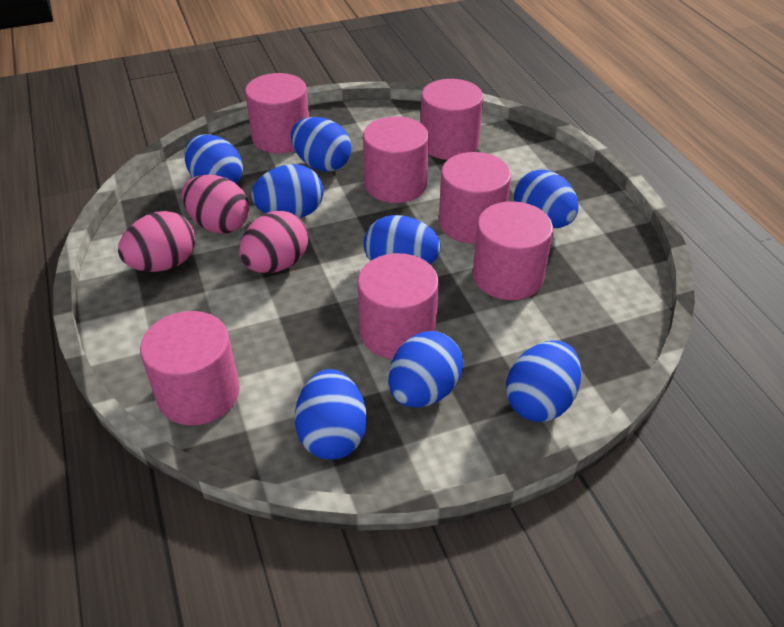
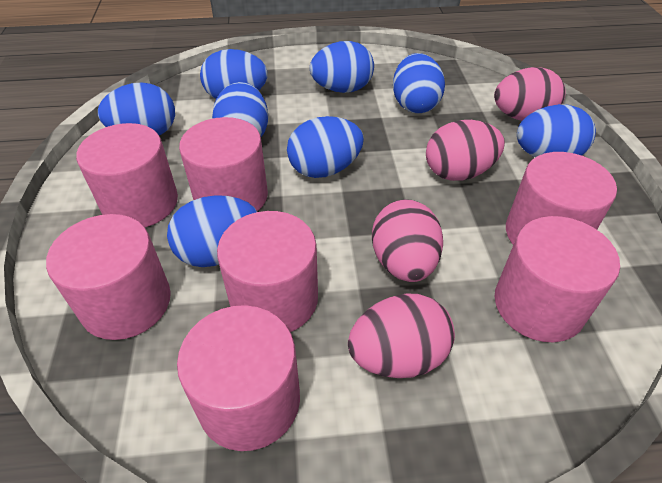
pink egg: 3 -> 4

